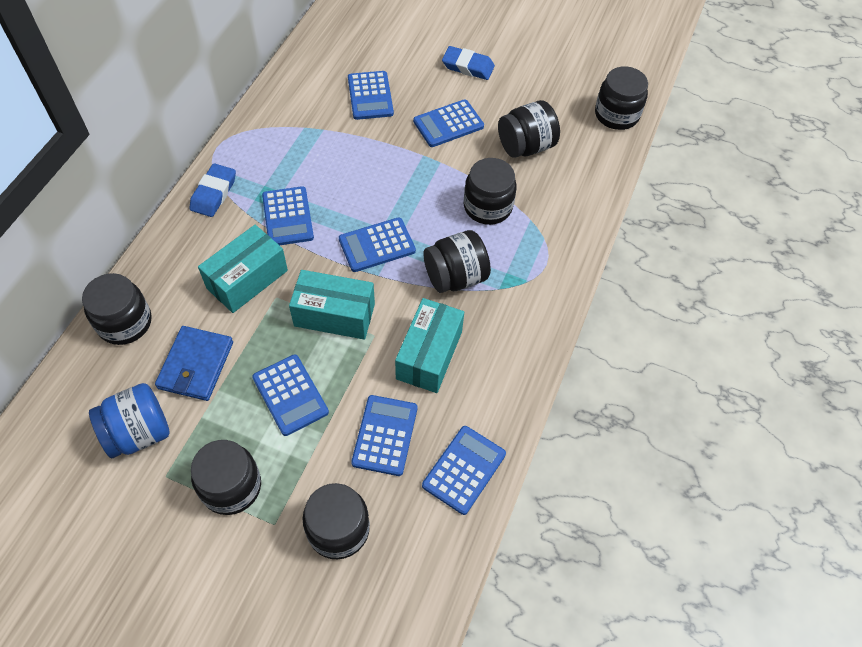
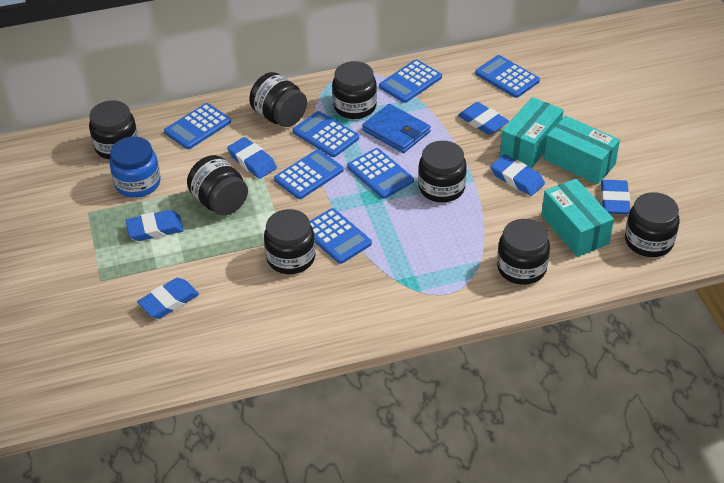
black jar: 7 -> 8
blue eraser: 2 -> 6

